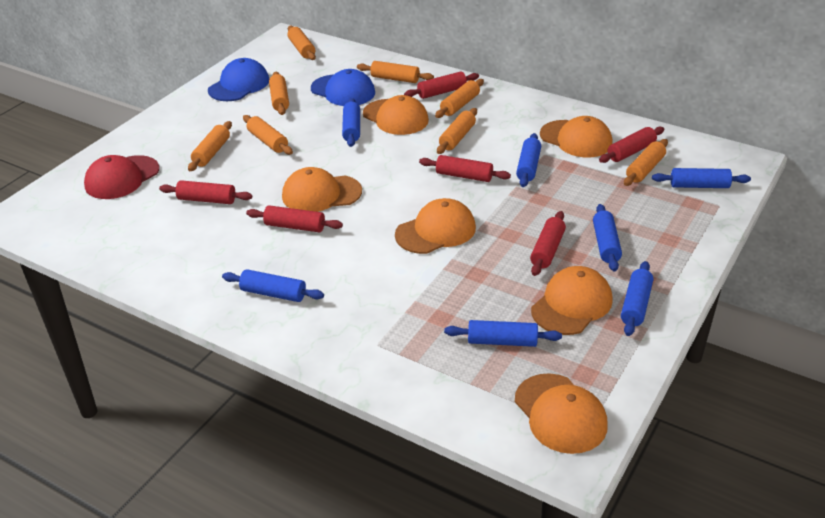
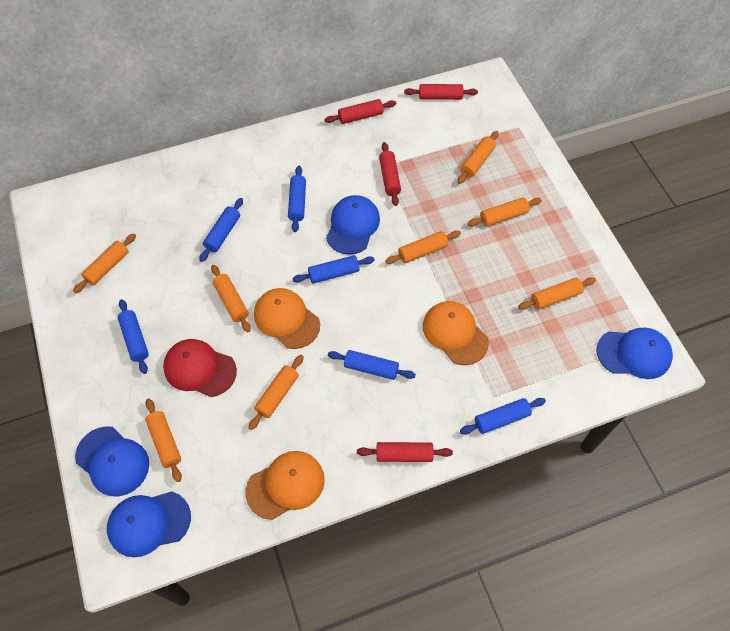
blue cap: 2 -> 4
blue rolling pin: 7 -> 6
orange cap: 6 -> 3
red rolling pin: 6 -> 4

